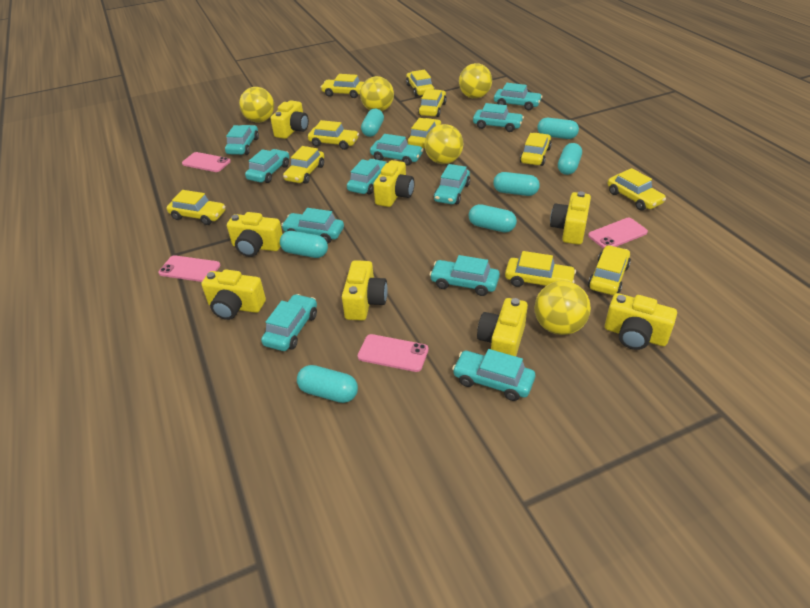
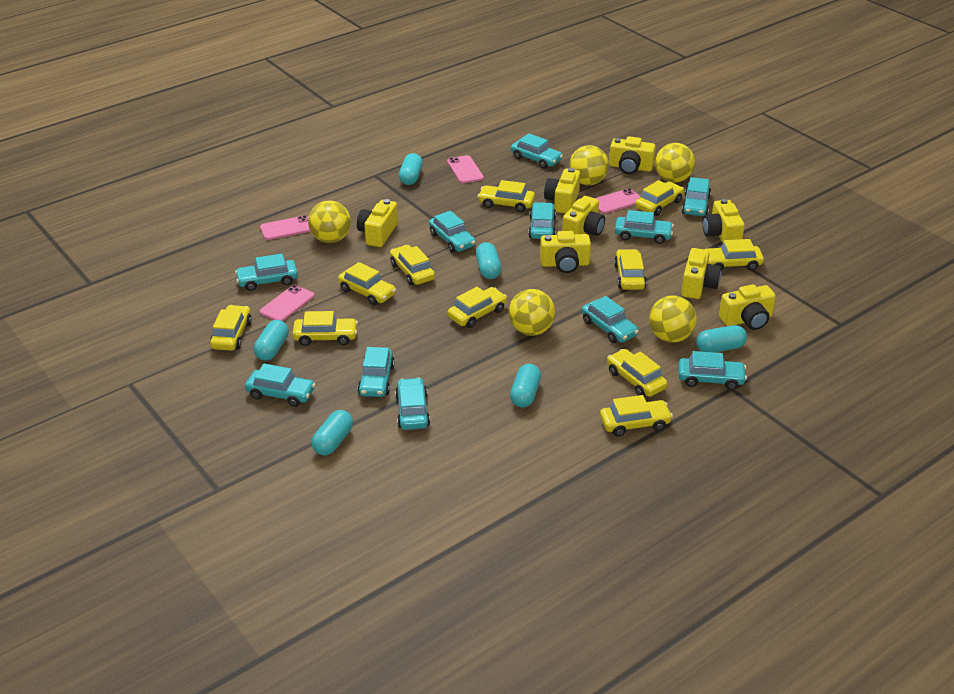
turquoise capsule: 7 -> 6

